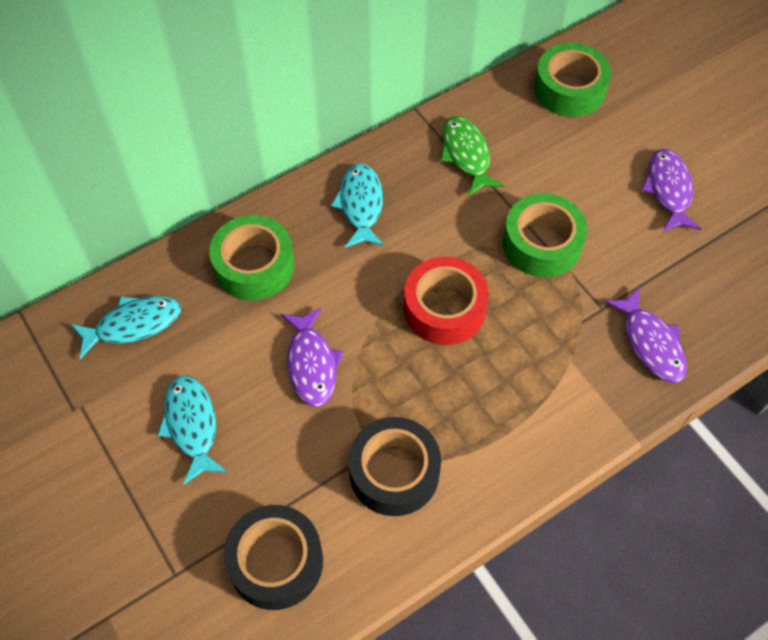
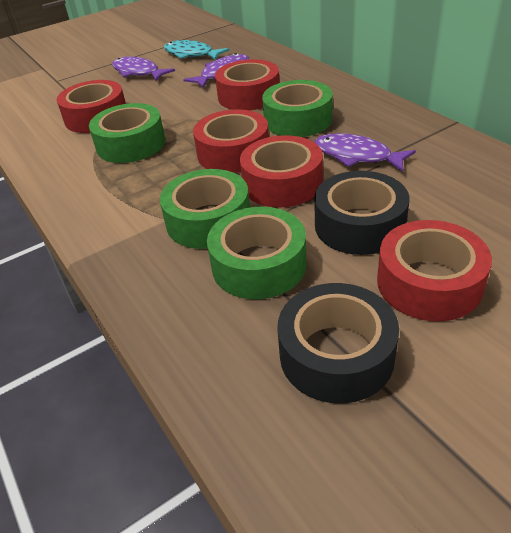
green fish: 1 -> 0
green tape: 3 -> 4
red tape: 1 -> 5
turquoise fish: 3 -> 1

